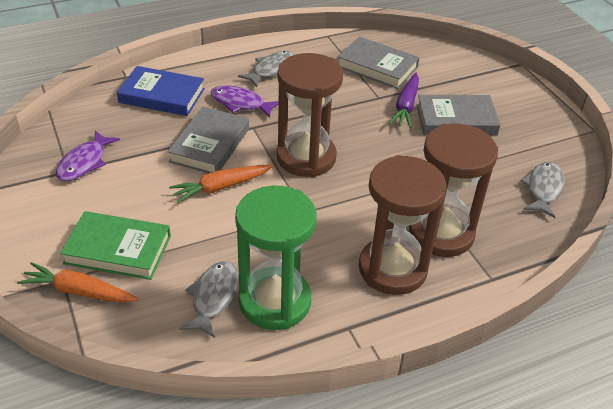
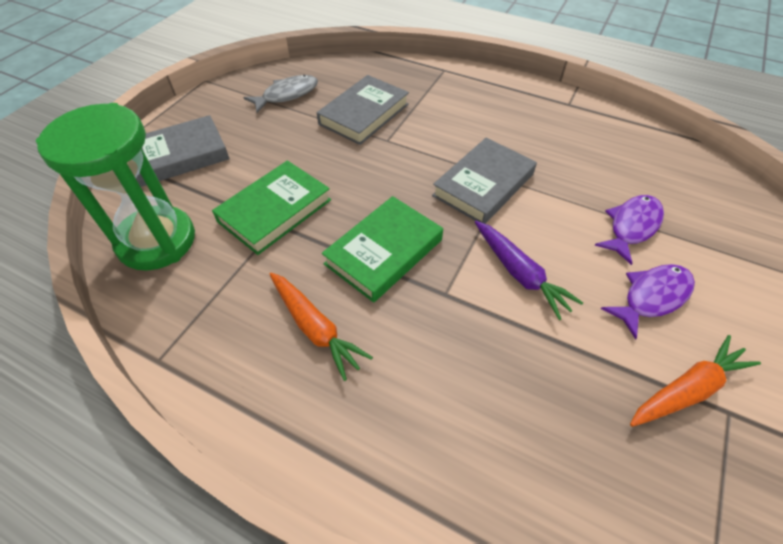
blue book: 1 -> 0
brown hourglass: 3 -> 0
green book: 1 -> 2
grey fish: 3 -> 1

